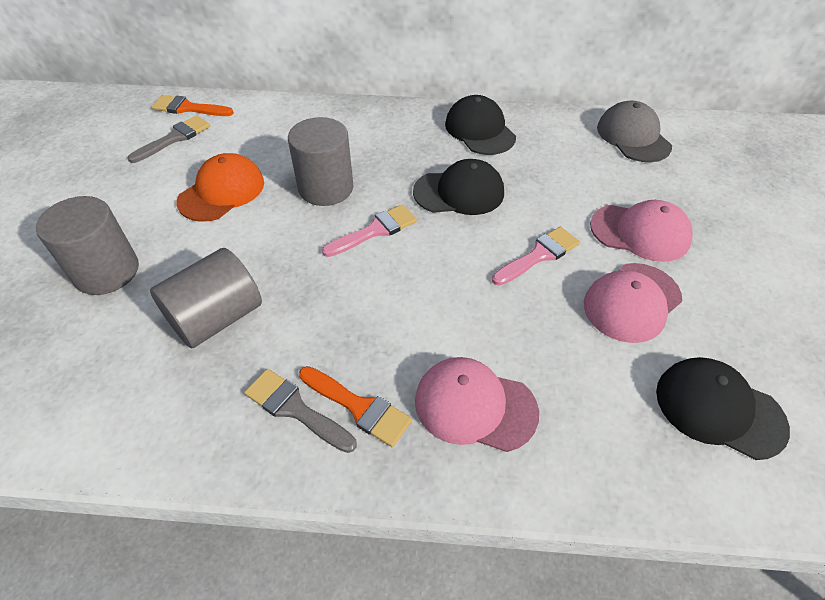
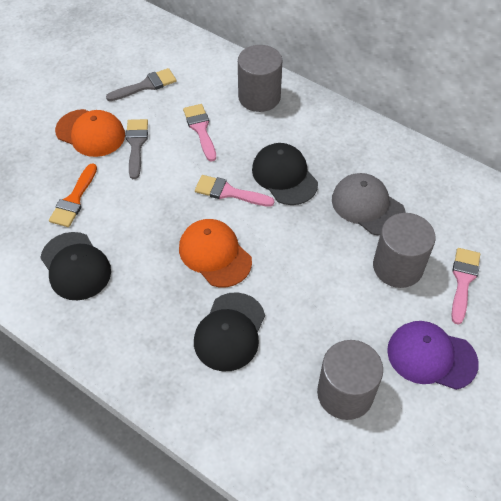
orange brush: 2 -> 1
orange cap: 1 -> 2
pink brush: 2 -> 3
pink cap: 3 -> 0
purple cap: 0 -> 1

